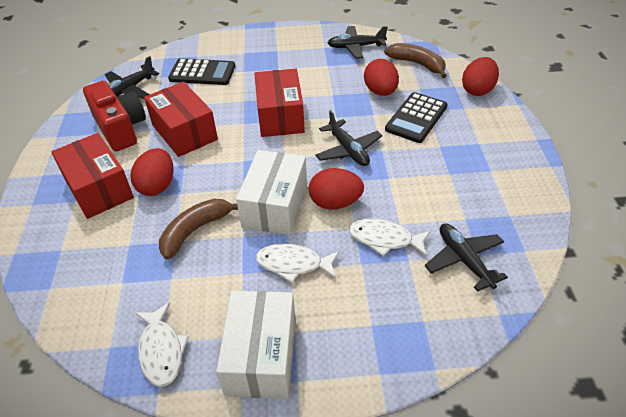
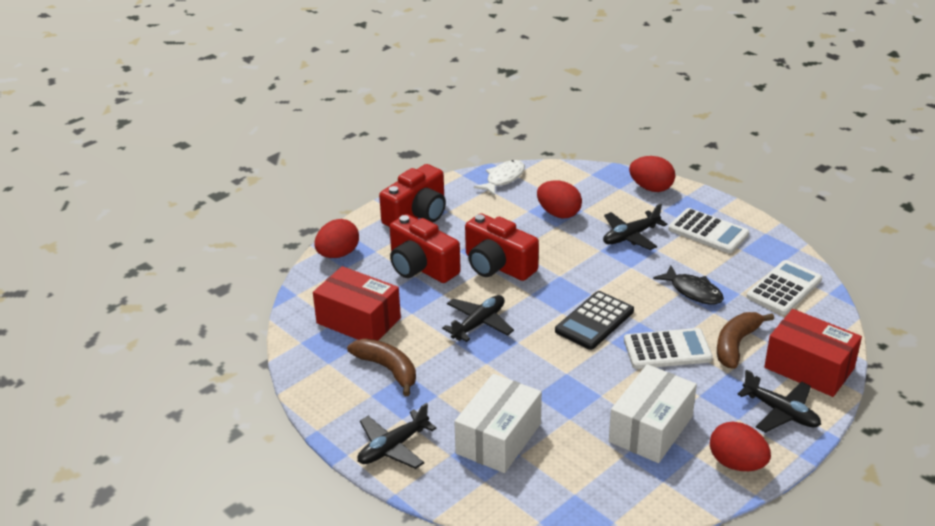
black calculator: 2 -> 1
black fish: 0 -> 1
red box: 3 -> 2
red camera: 1 -> 3
white calculator: 0 -> 3
white fish: 3 -> 1

